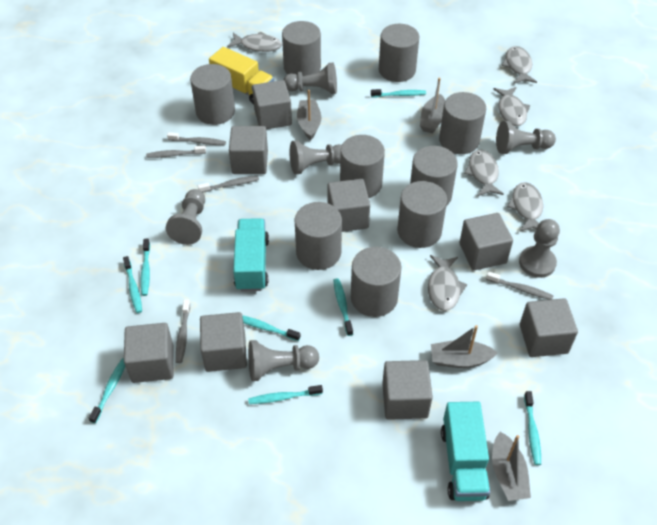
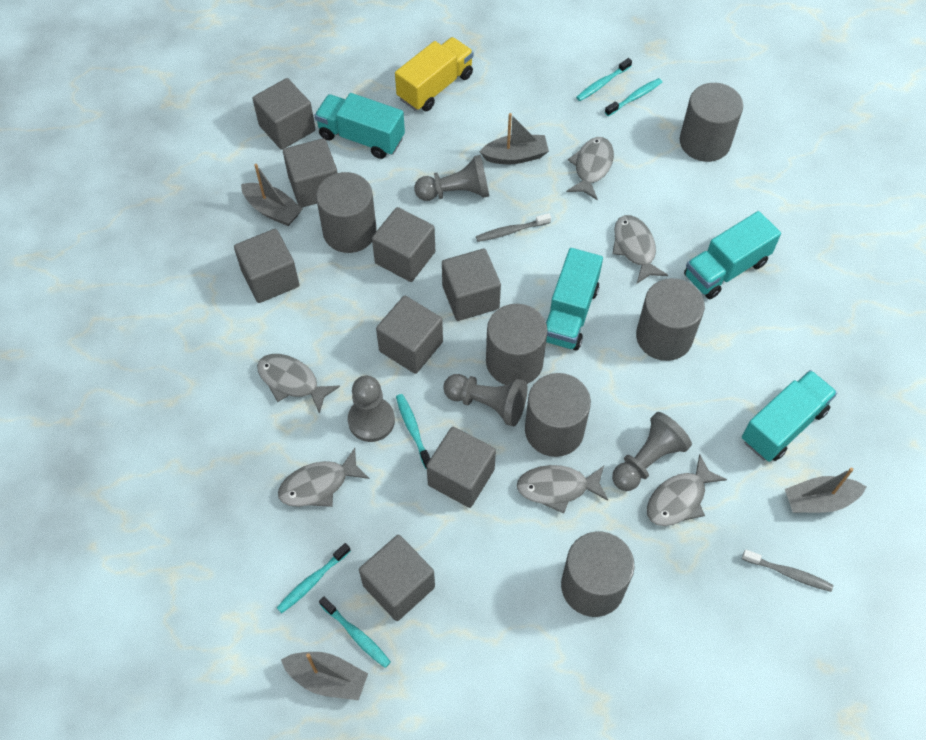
grey cylinder: 9 -> 6
grey pawn: 6 -> 4
grey toothbrush: 5 -> 2
turquoise toothbrush: 8 -> 5
turquoise truck: 2 -> 4

